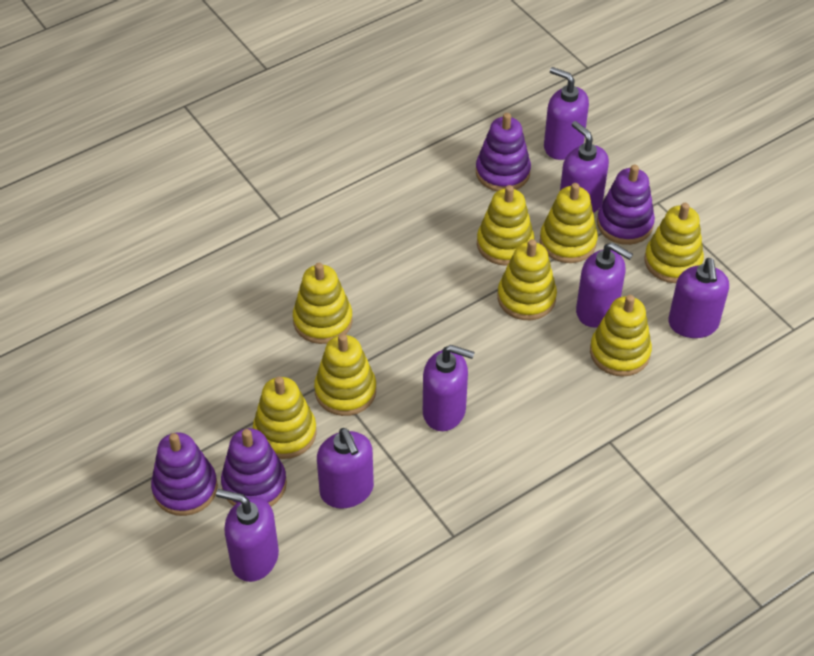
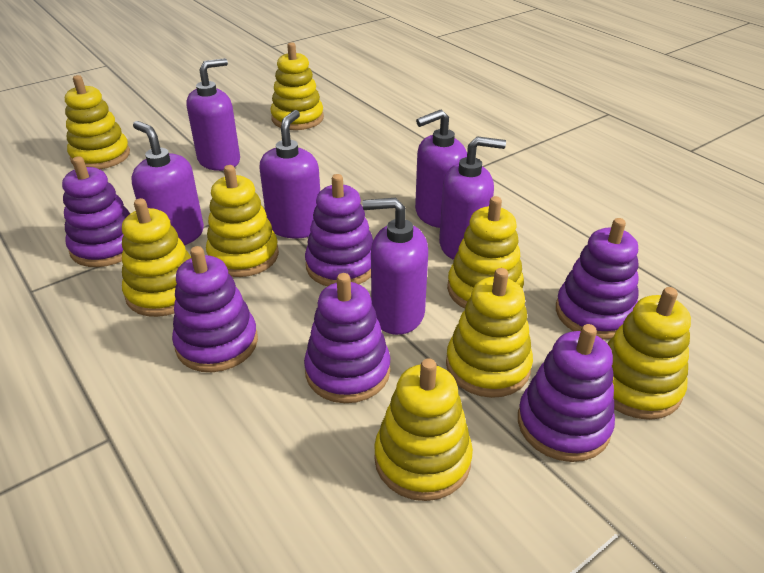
purple soap dispenser: 7 -> 6
purple stacking toy: 4 -> 6

